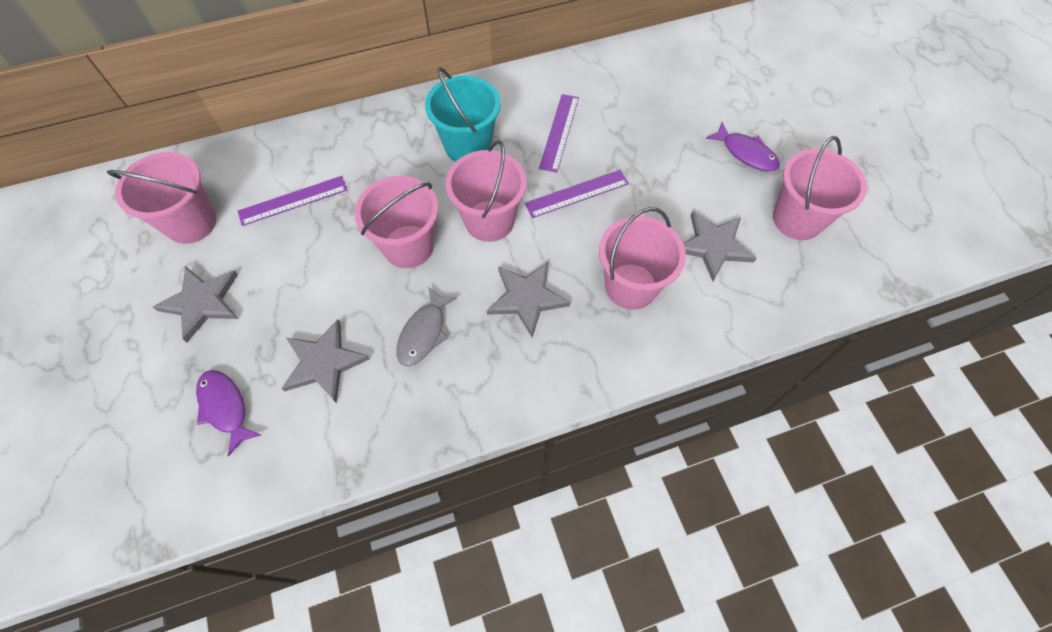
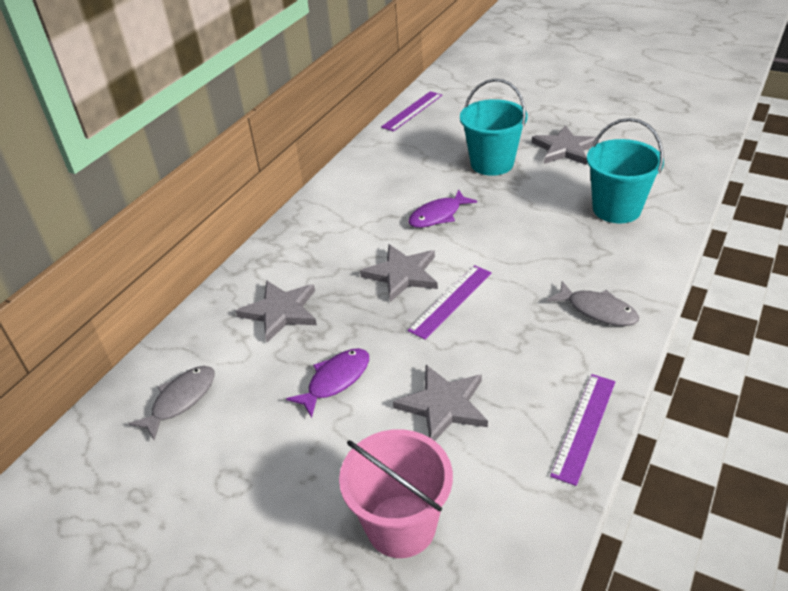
grey fish: 1 -> 2
pink bucket: 5 -> 1
turquoise bucket: 1 -> 2

